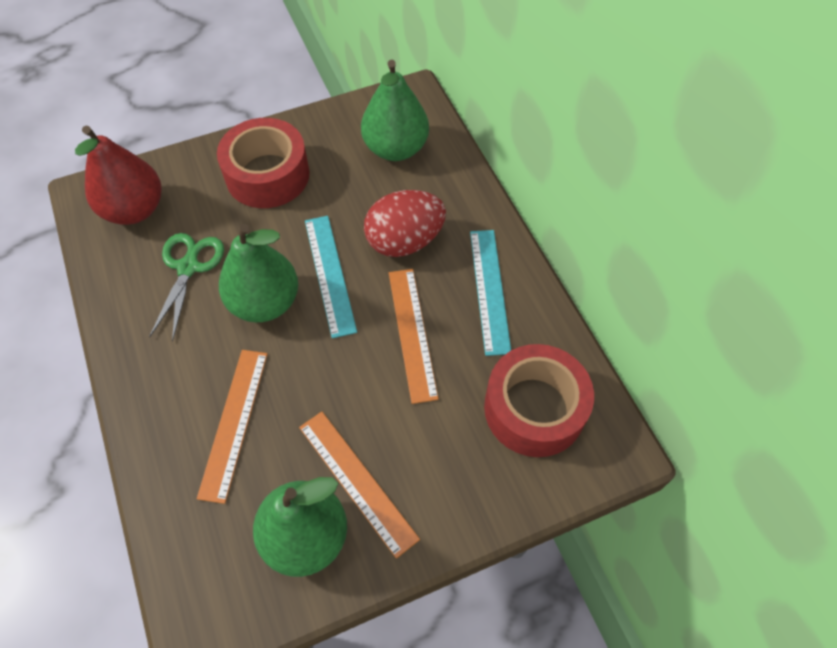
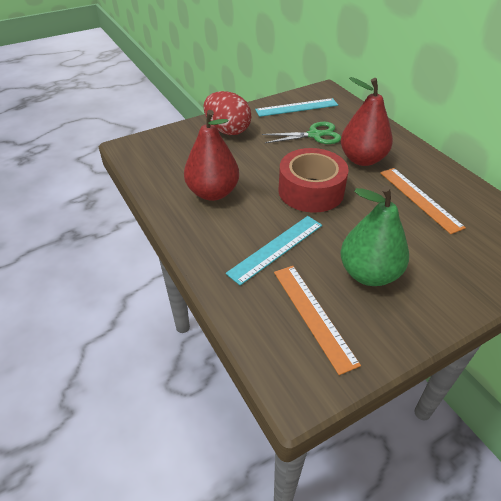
green pear: 3 -> 1
orange ruler: 3 -> 2
red pear: 1 -> 2
red tape: 2 -> 1

